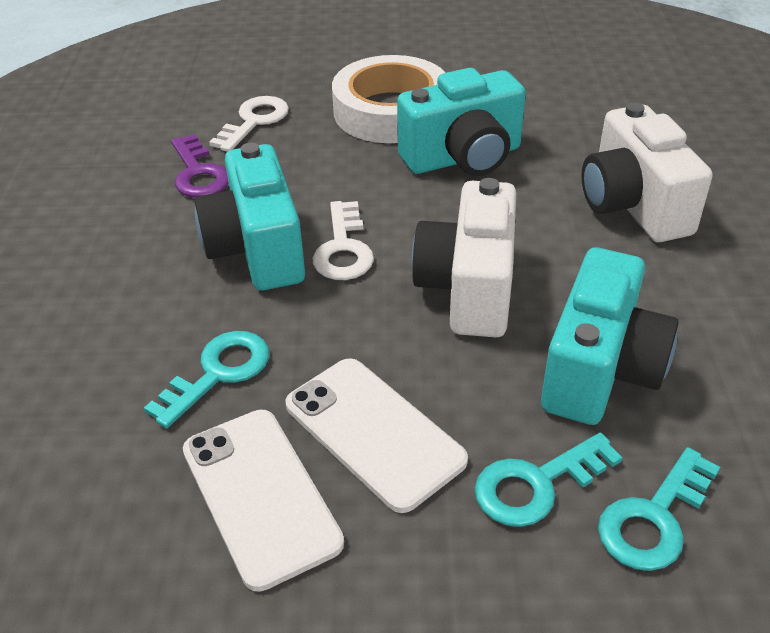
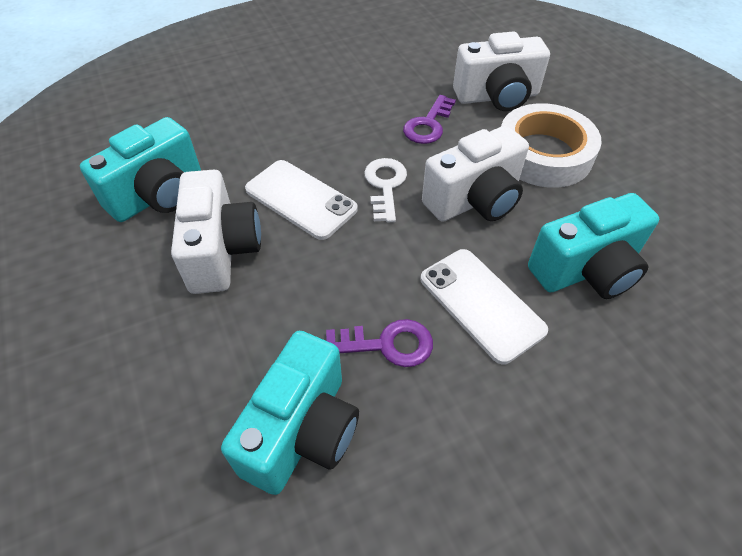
purple key: 1 -> 2
turquoise key: 3 -> 0
white camera: 2 -> 3
white key: 2 -> 1

